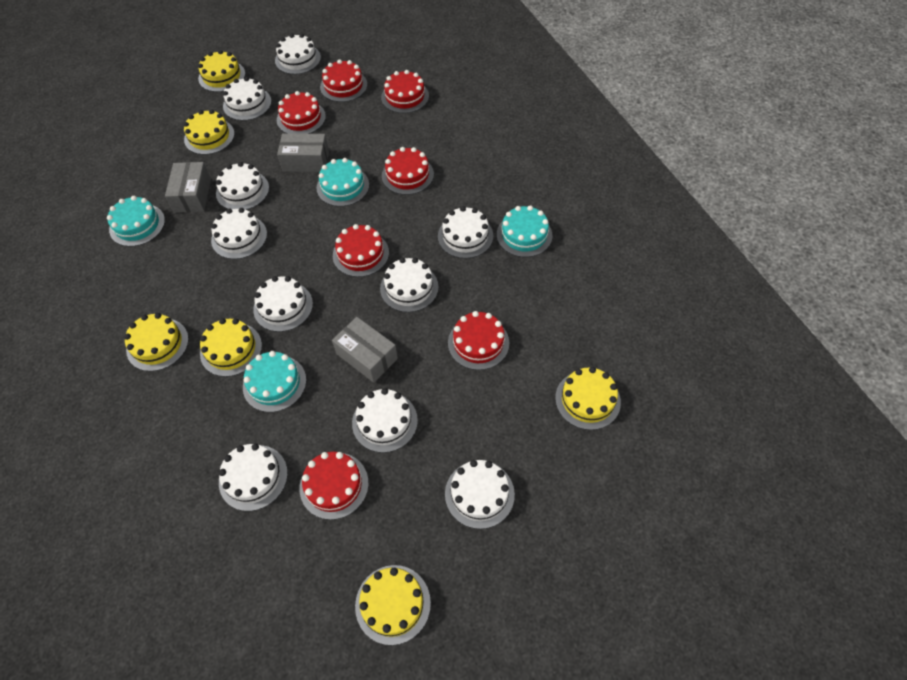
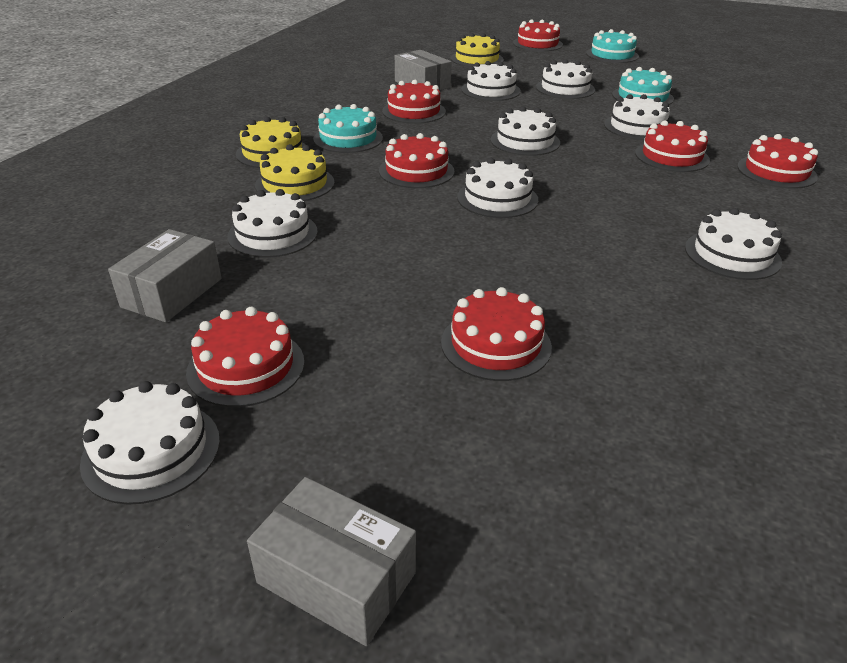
turquoise cake: 4 -> 3
white cake: 10 -> 8
yellow cake: 6 -> 3

